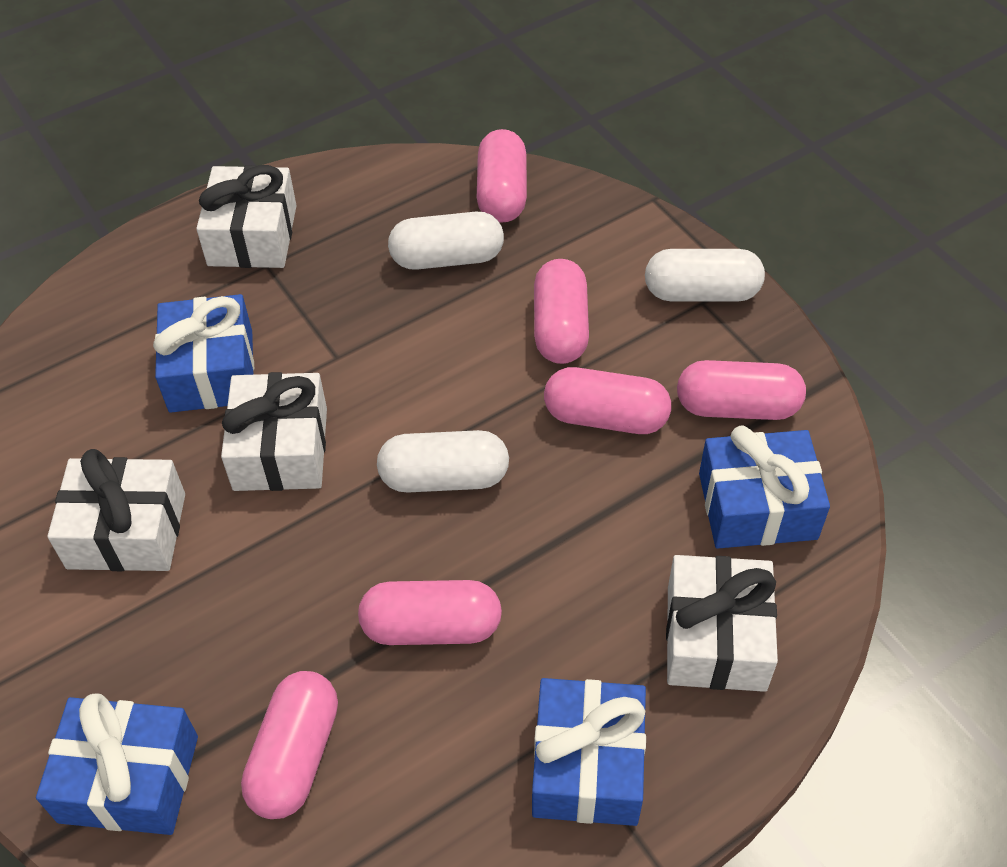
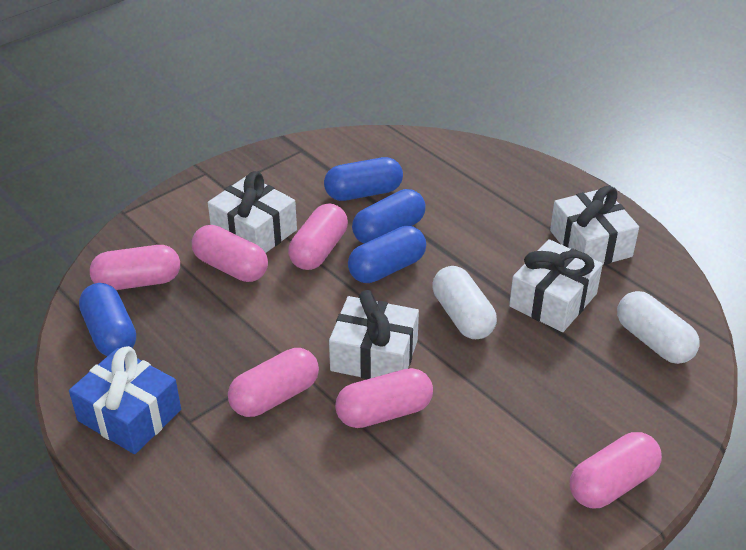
blue capsule: 0 -> 4
blue gift: 4 -> 1
white capsule: 3 -> 2

